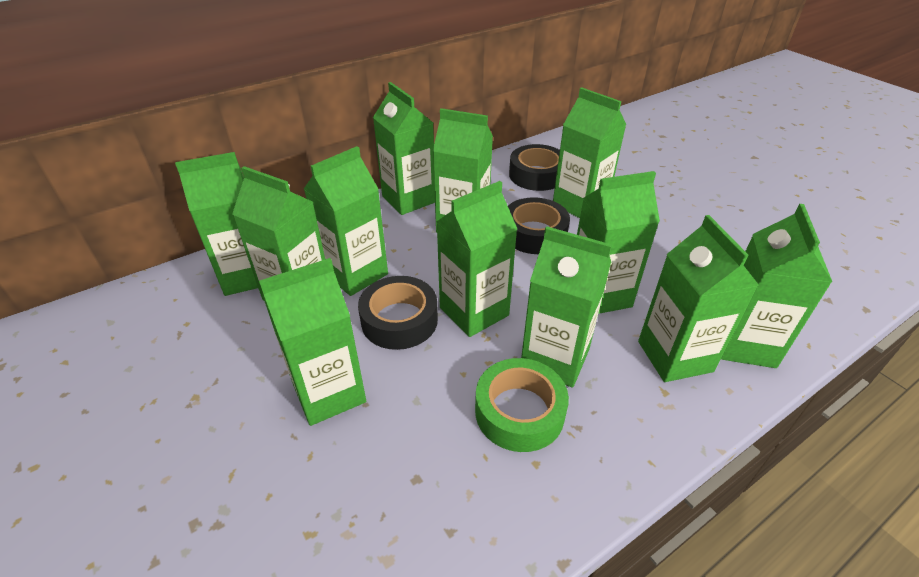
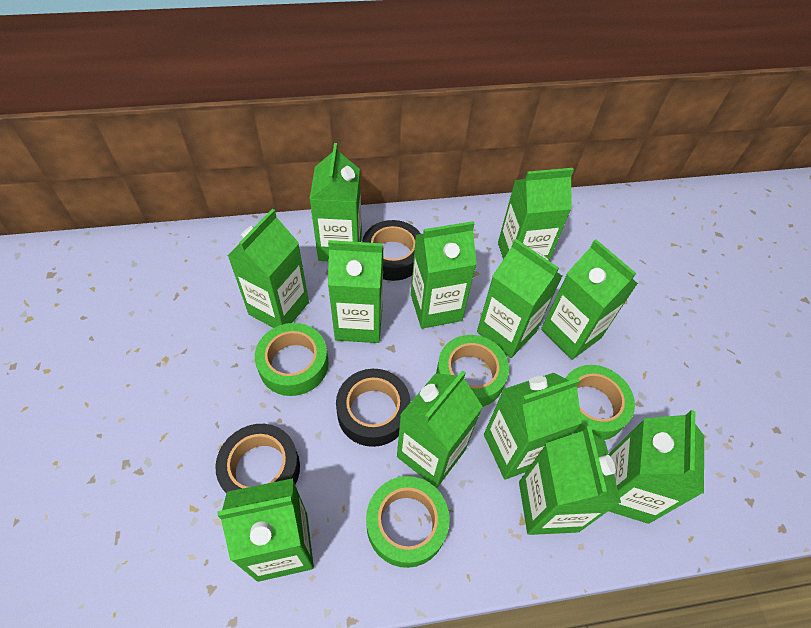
green tape: 1 -> 4

